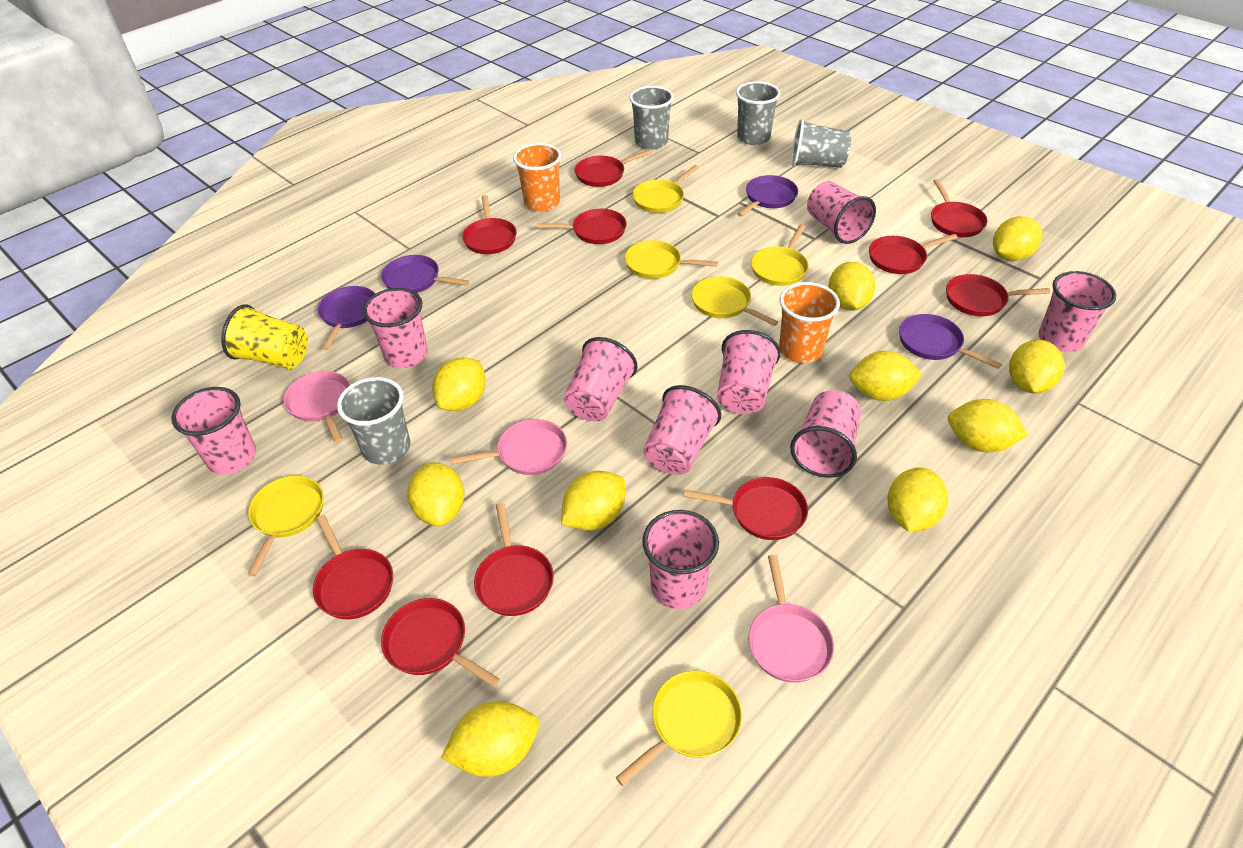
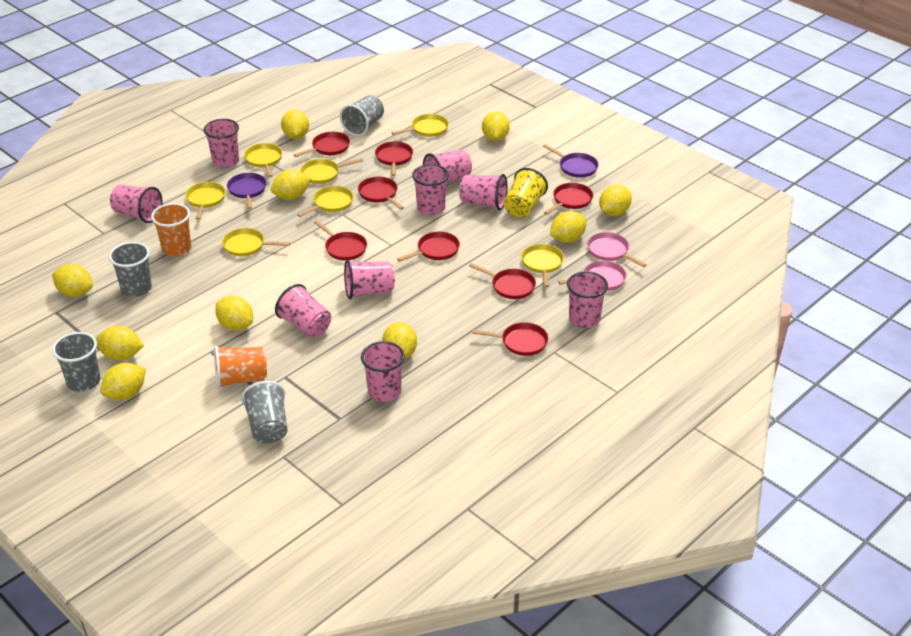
pink pan: 3 -> 2
purple pan: 4 -> 2
red pan: 10 -> 8
yellow pan: 6 -> 7

